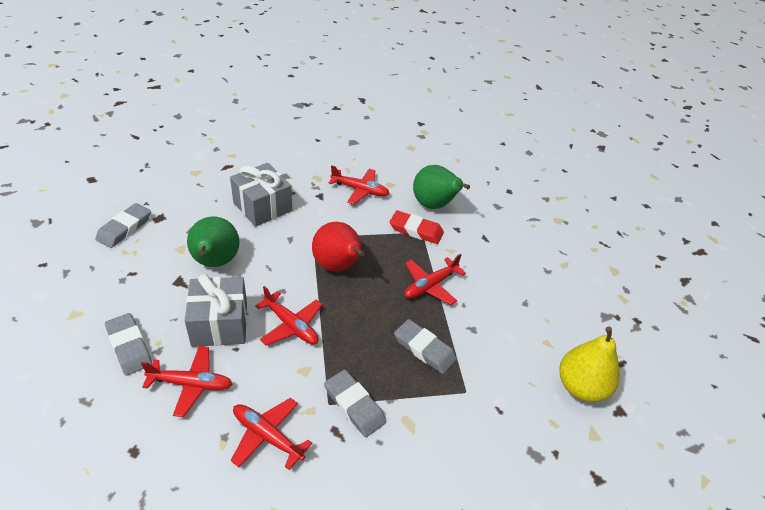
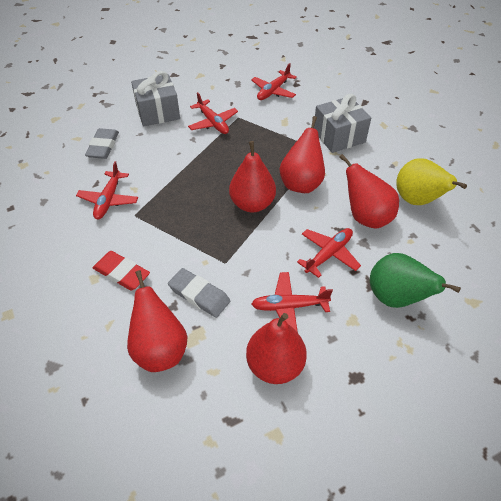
green pear: 2 -> 1
grey eraser: 4 -> 2
red pear: 1 -> 5

